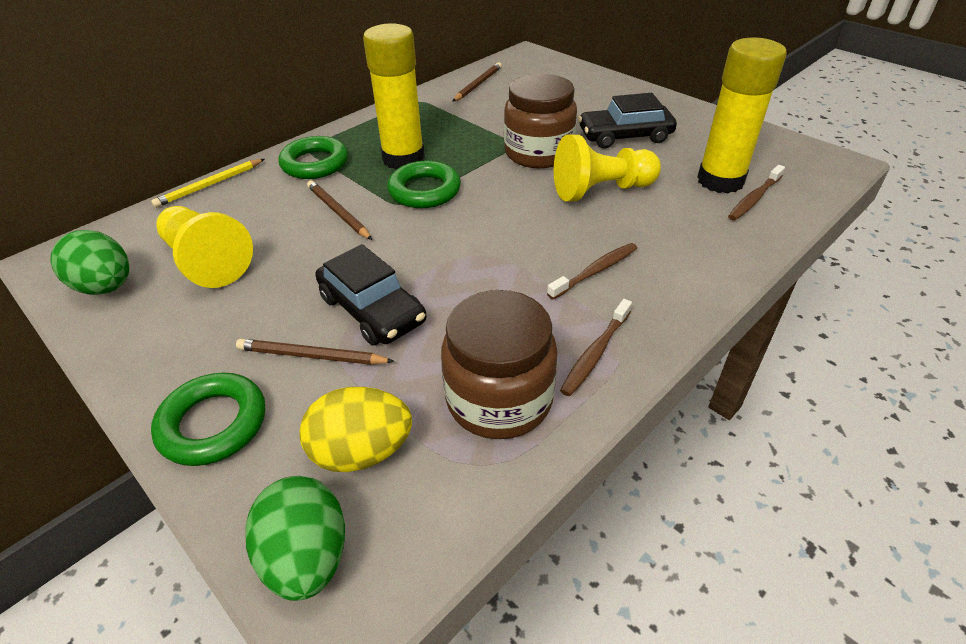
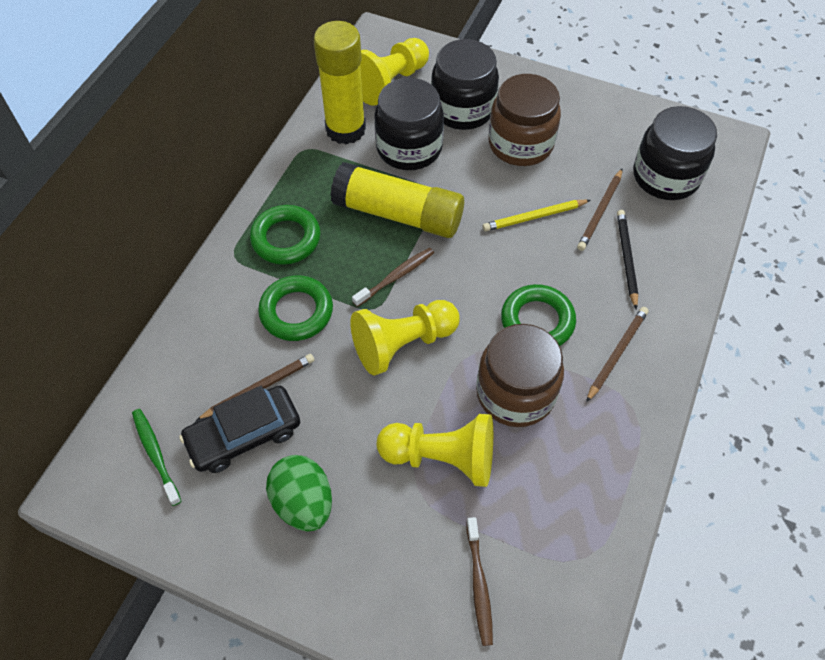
black car: 2 -> 1
black jar: 0 -> 3
black pencil: 0 -> 1
brown toothbrush: 3 -> 2
green egg: 2 -> 1
green toothbrush: 0 -> 1
yellow egg: 1 -> 0
yellow pawn: 2 -> 3

